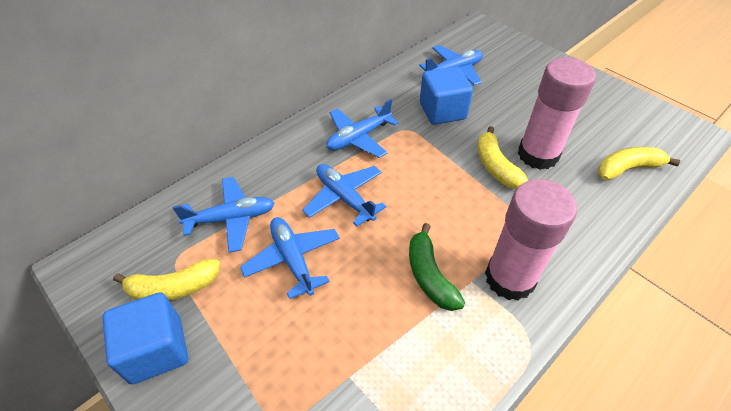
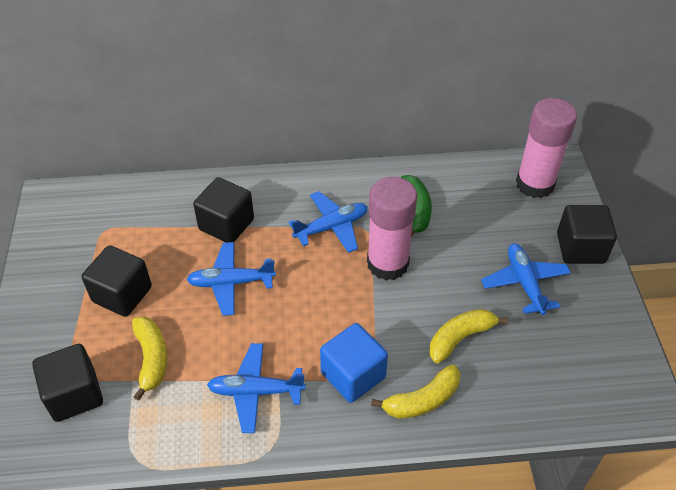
black cube: 0 -> 4
blue cube: 2 -> 1
blue plane: 5 -> 4

